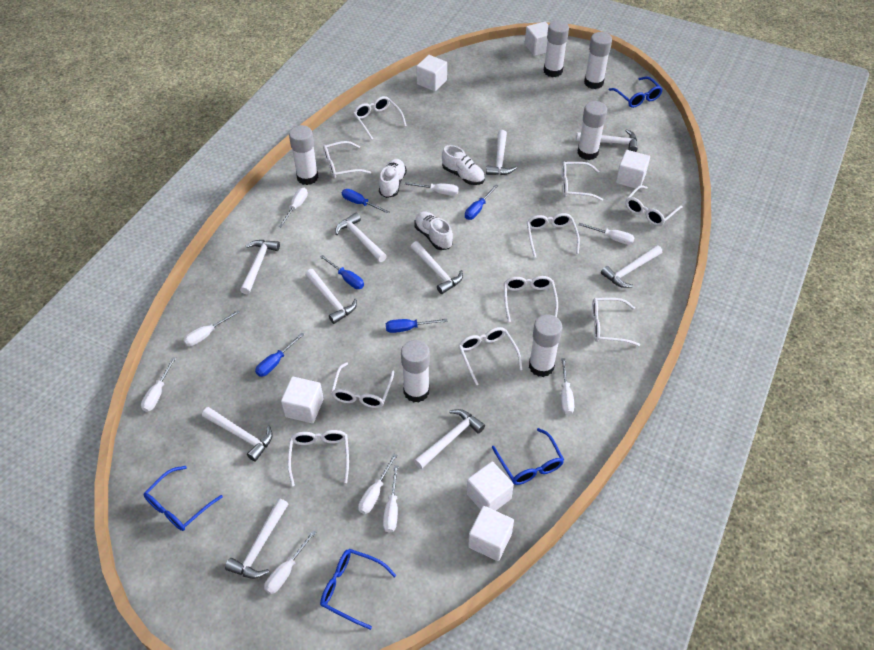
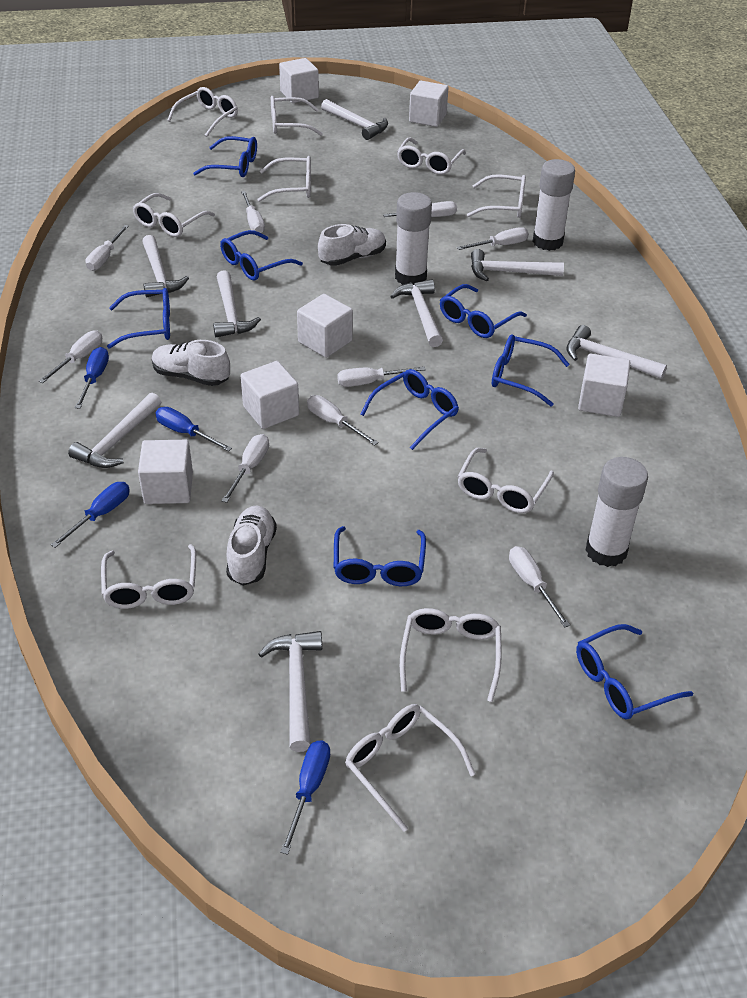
blue glasses: 4 -> 8
blue screwdriver: 5 -> 4
white glue stick: 6 -> 3
white hammer: 10 -> 8

